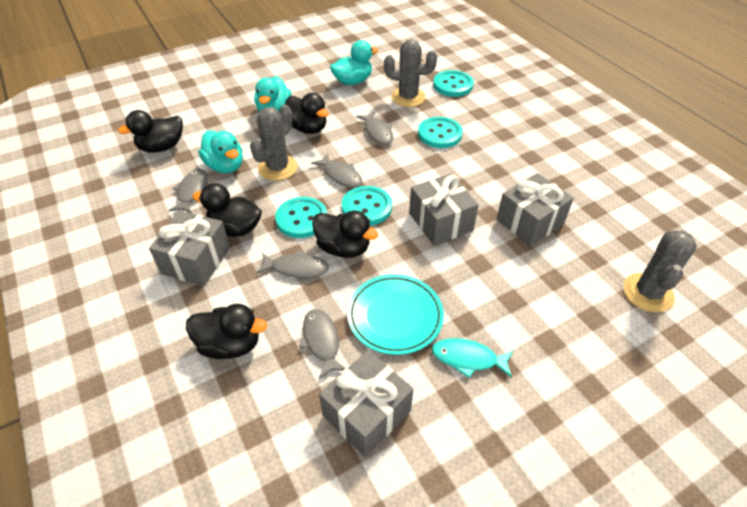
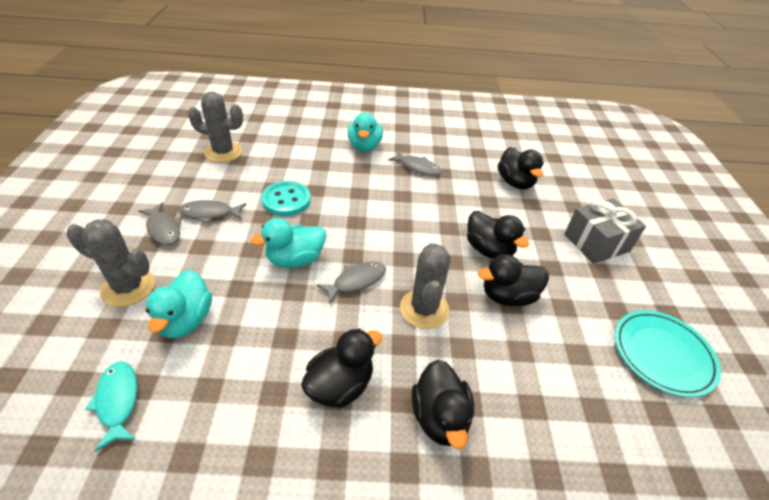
grey fish: 5 -> 4
grey gift: 4 -> 1
turquoise button: 4 -> 1

